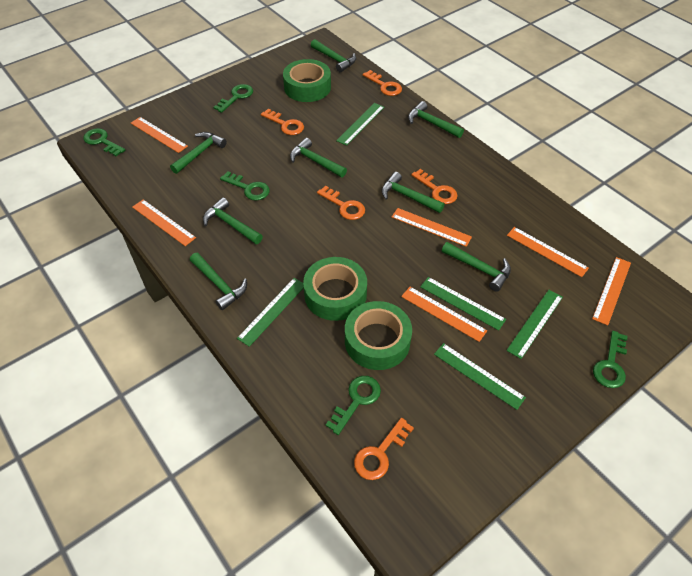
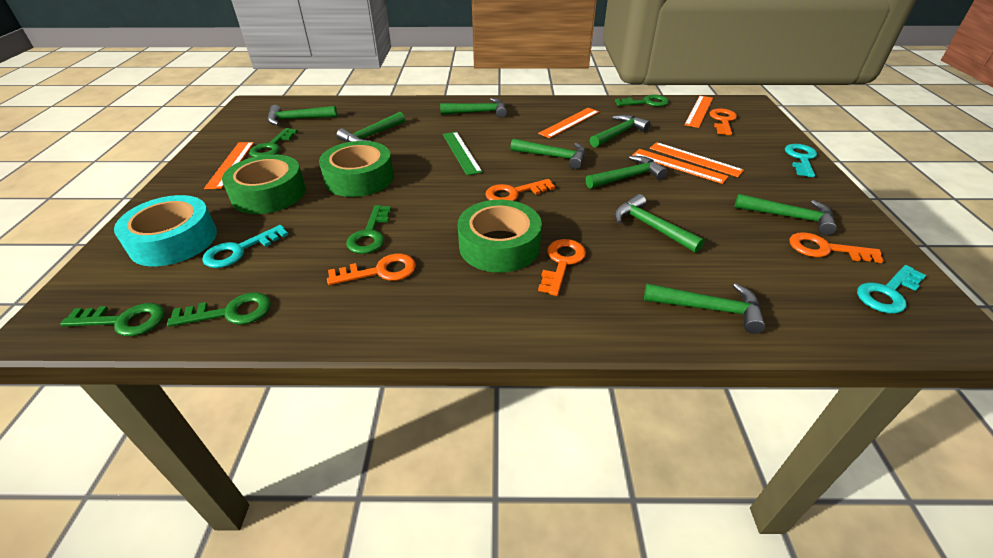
green hammer: 8 -> 9
green ruler: 5 -> 1
orange ruler: 6 -> 5
turquoise key: 0 -> 3
turquoise tape: 0 -> 1

